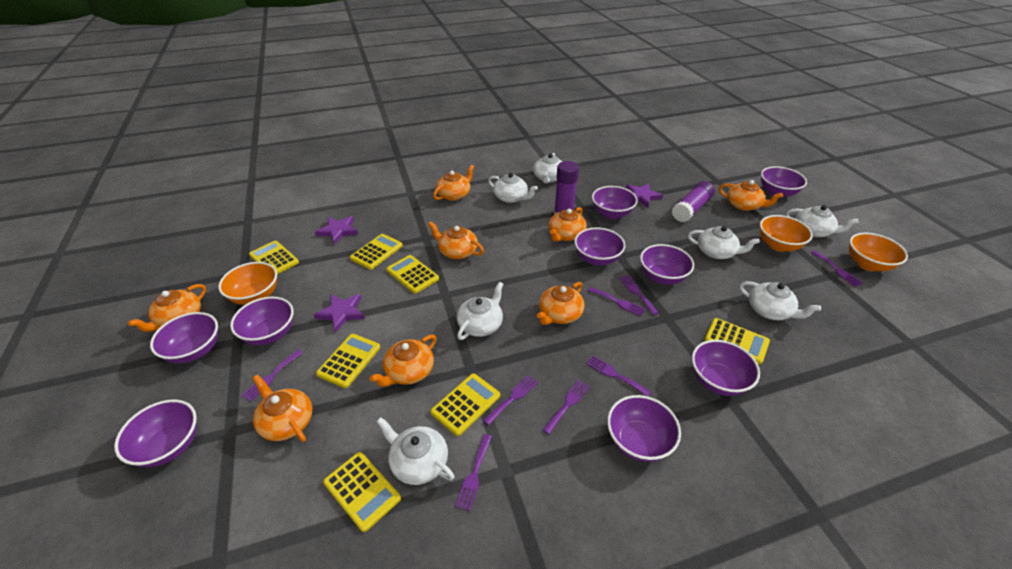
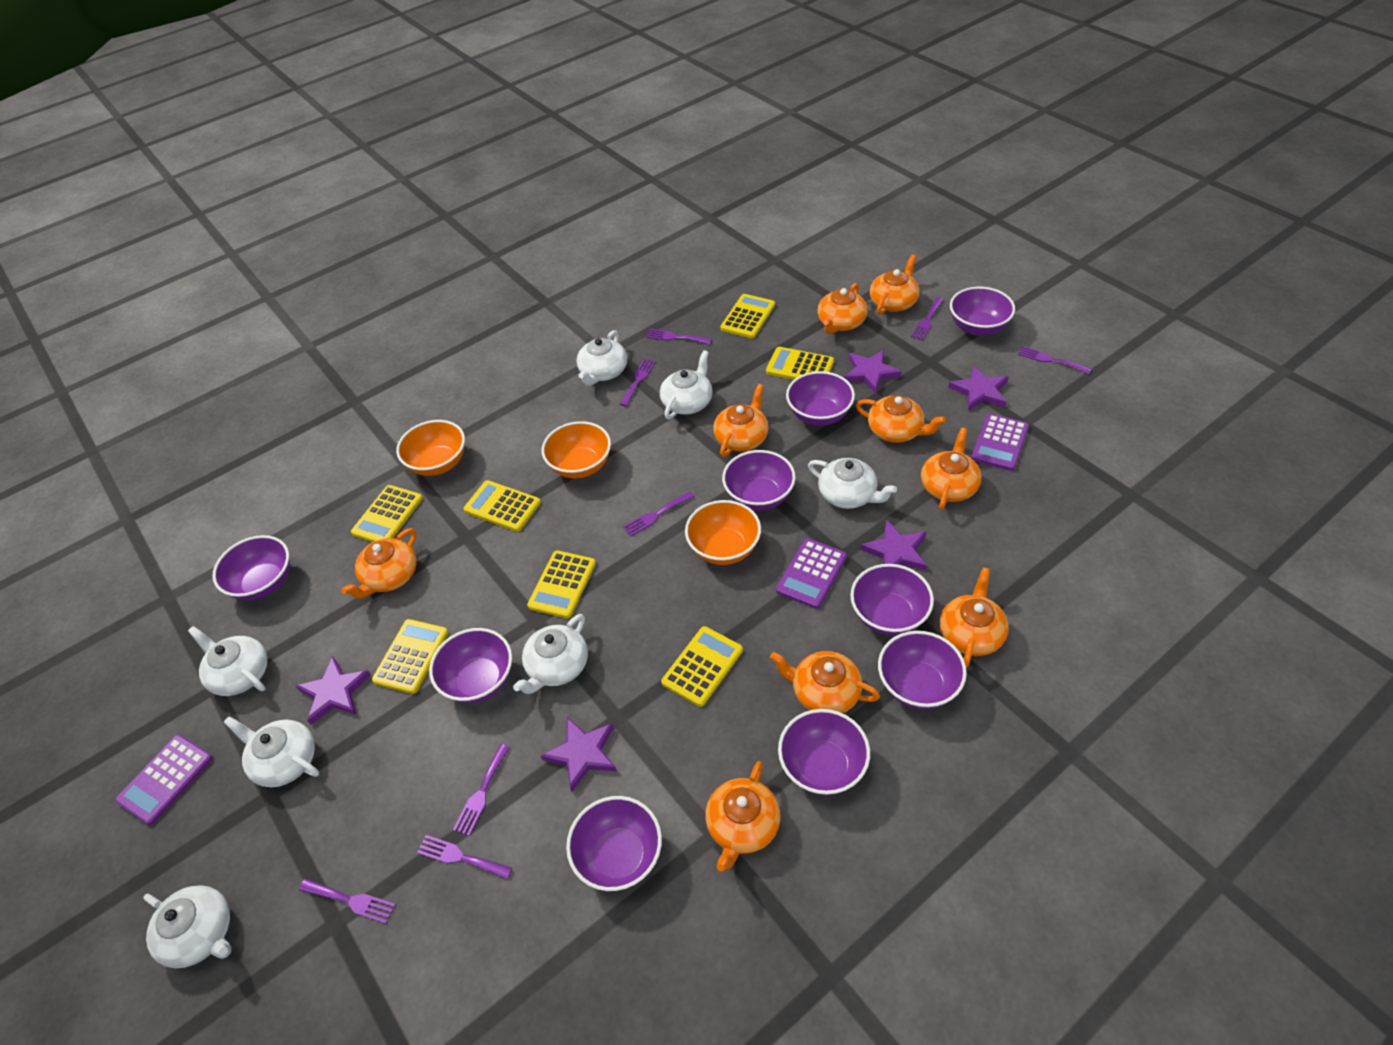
orange teapot: 8 -> 9
purple calculator: 0 -> 3
purple glue stick: 2 -> 0
purple star: 3 -> 5

